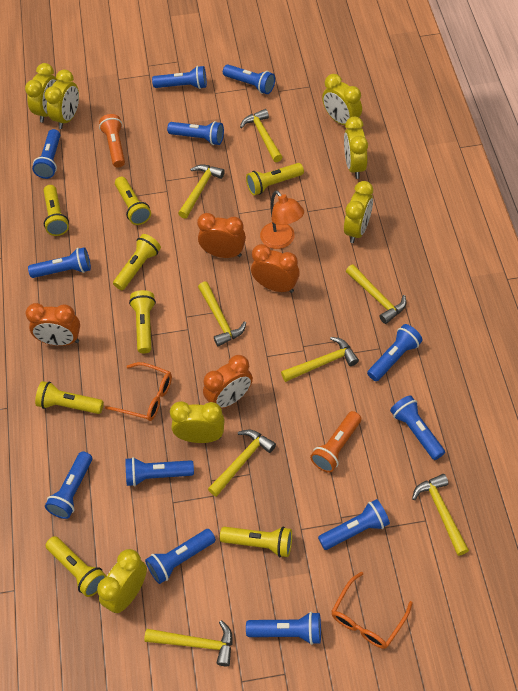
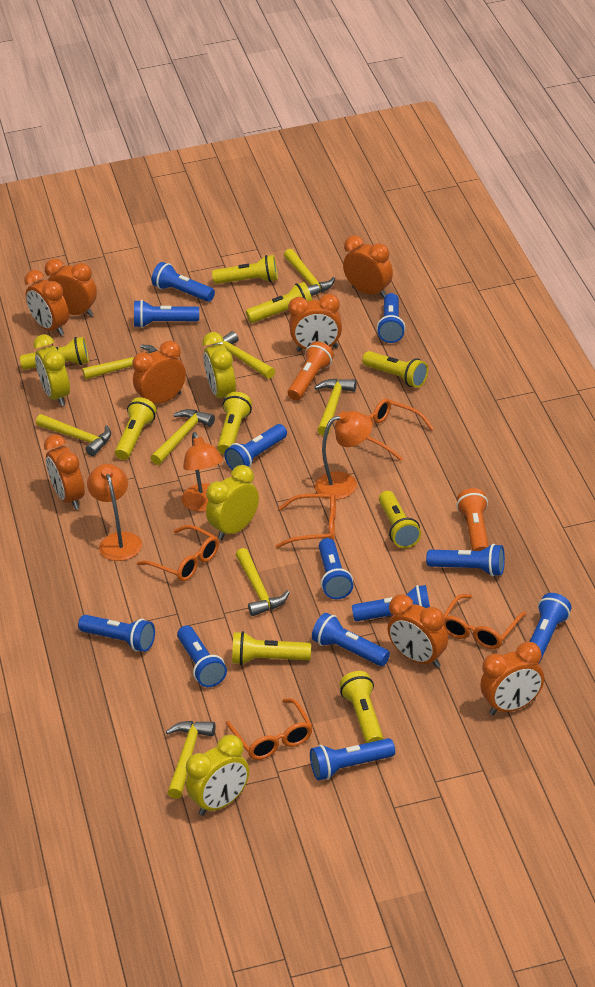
orange clock: 4 -> 8
orange glasses: 2 -> 5
orange lamp: 1 -> 3
yellow clock: 7 -> 4
yellow flashlight: 8 -> 9

